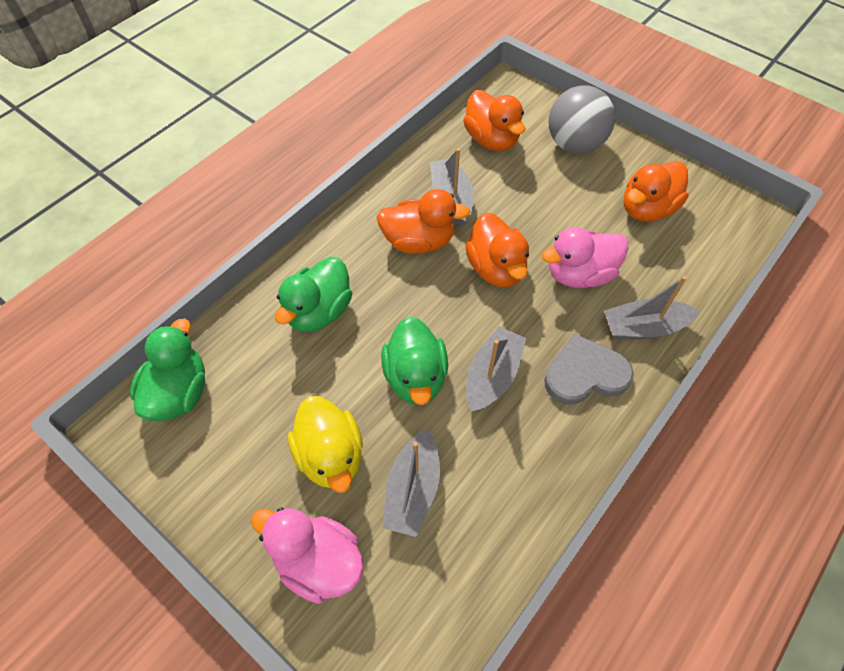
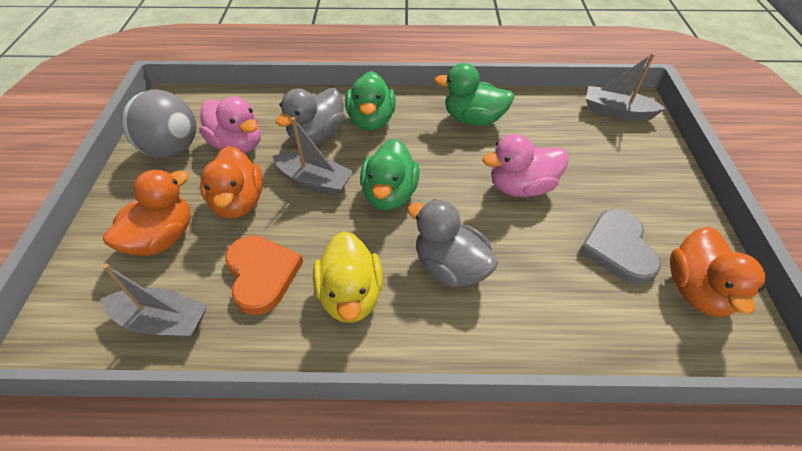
grey boat: 4 -> 3
grey duck: 0 -> 2
orange duck: 4 -> 3
orange heart: 0 -> 1

